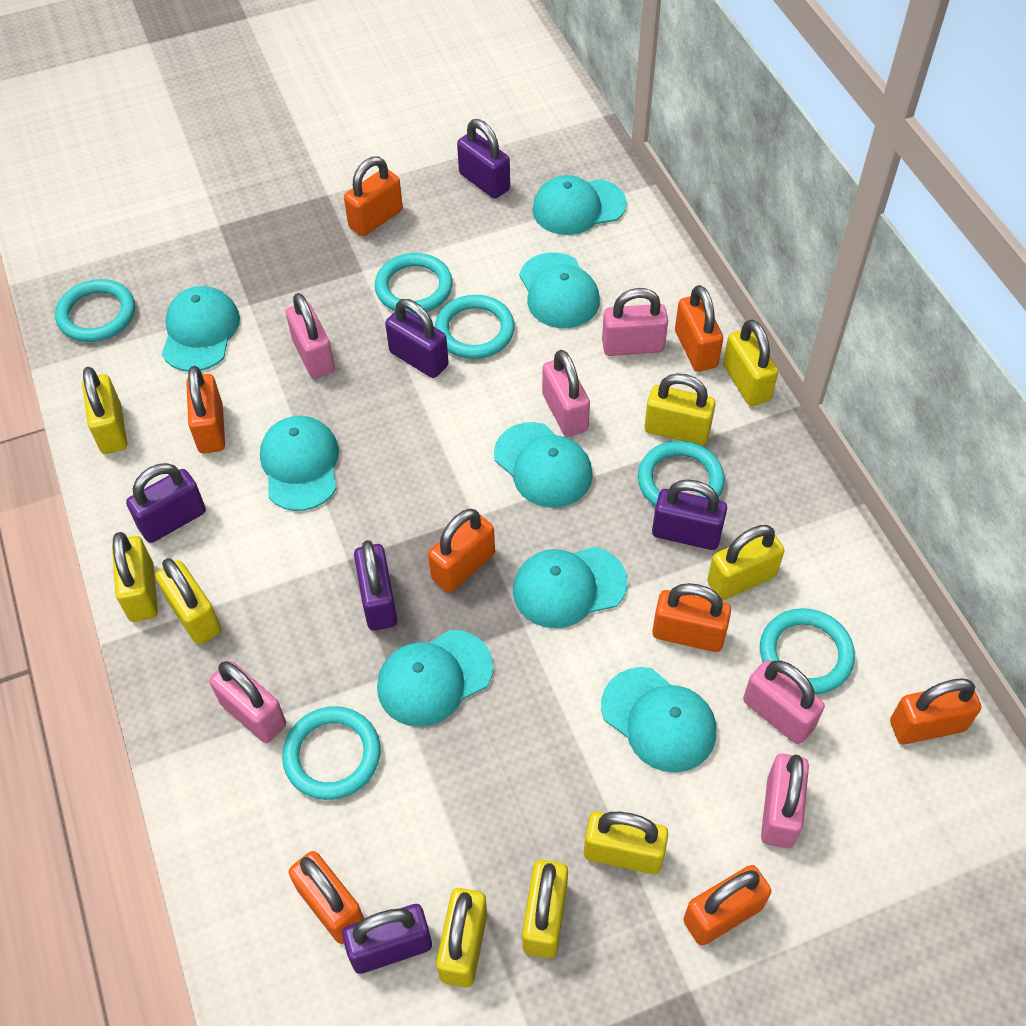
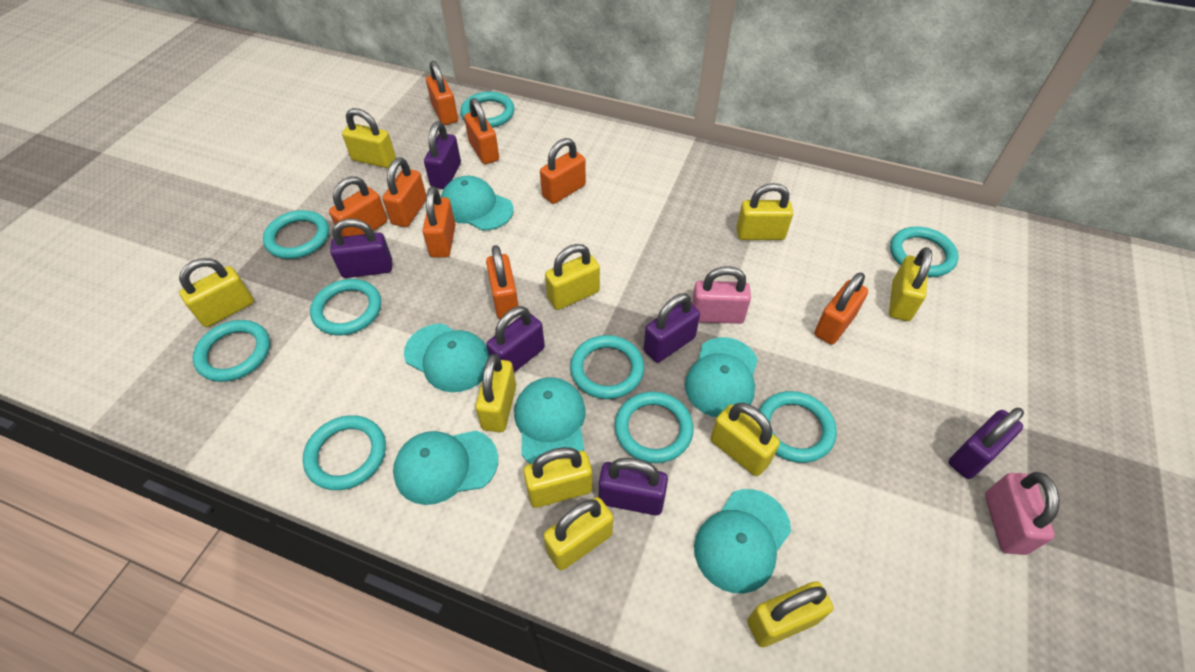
pink padlock: 6 -> 2
turquoise cap: 8 -> 6
turquoise ring: 6 -> 9
yellow padlock: 9 -> 10

